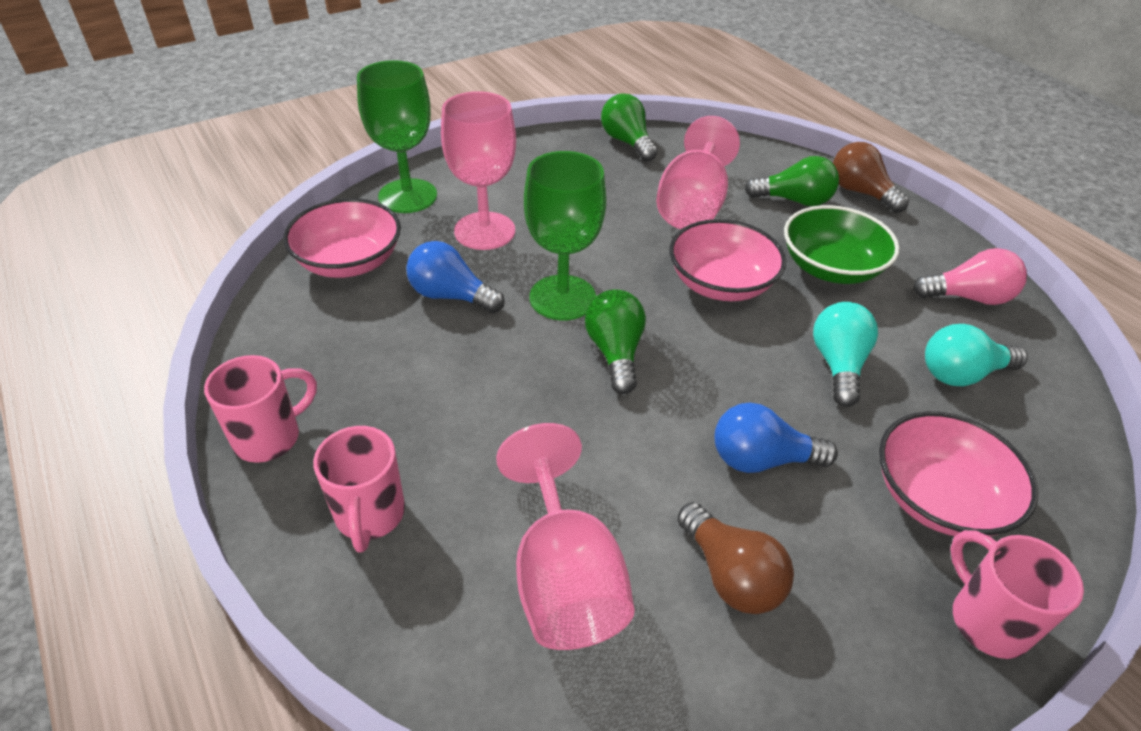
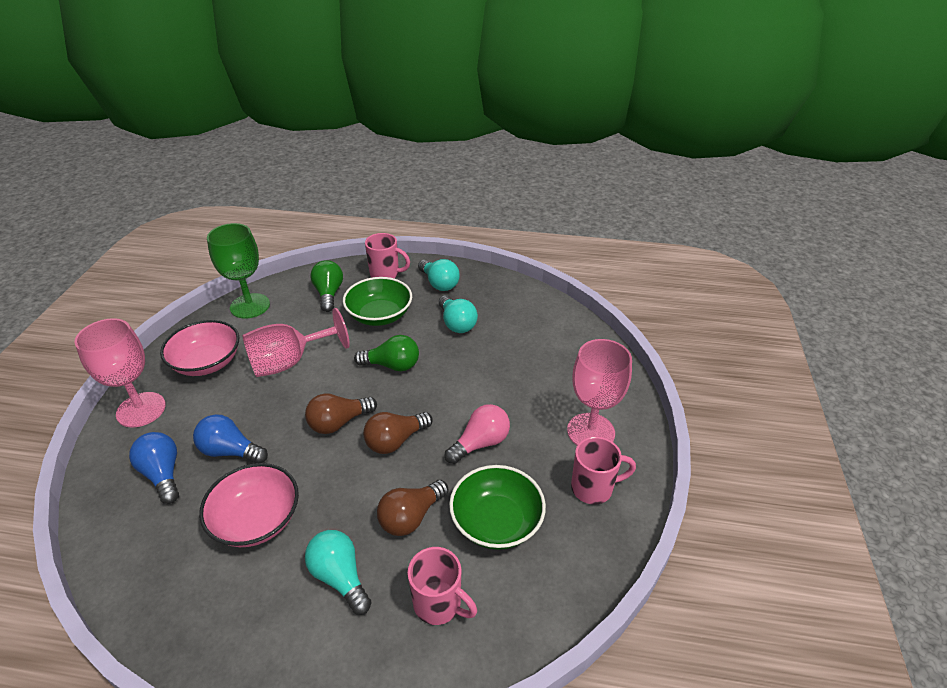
brown light bulb: 2 -> 3
green bowl: 1 -> 2
green goblet: 2 -> 1
green light bulb: 3 -> 2
pink bowl: 3 -> 2
turquoise light bulb: 2 -> 3

